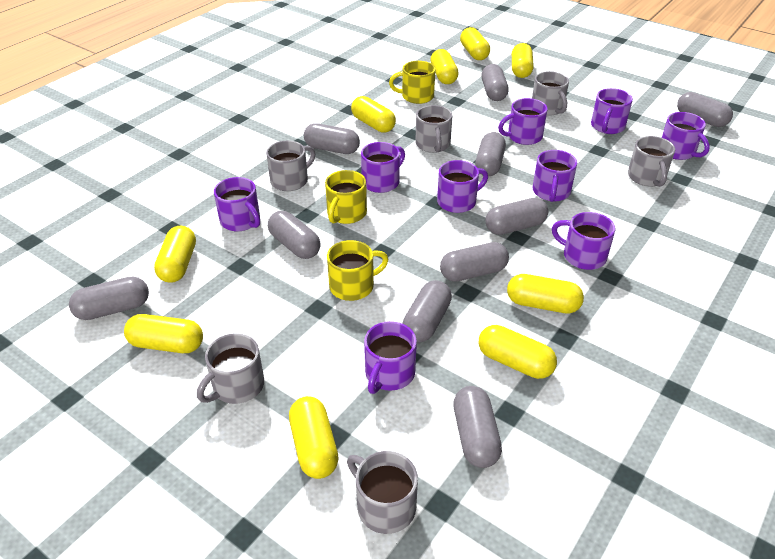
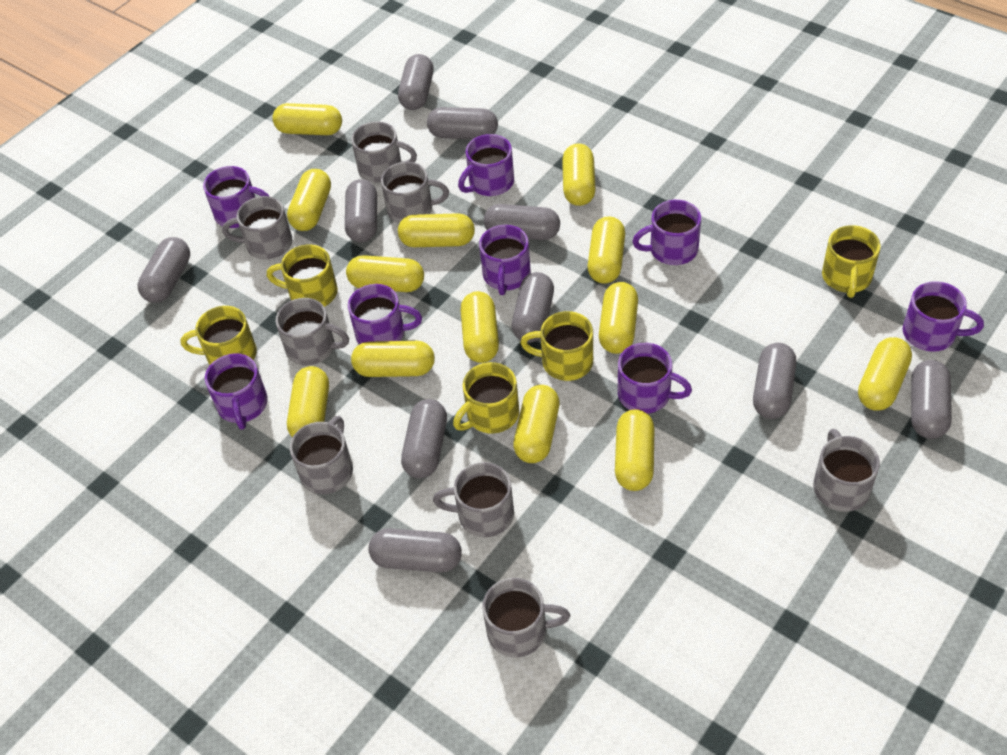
grey mug: 6 -> 8
purple mug: 9 -> 8
yellow capsule: 9 -> 13
yellow mug: 3 -> 5

